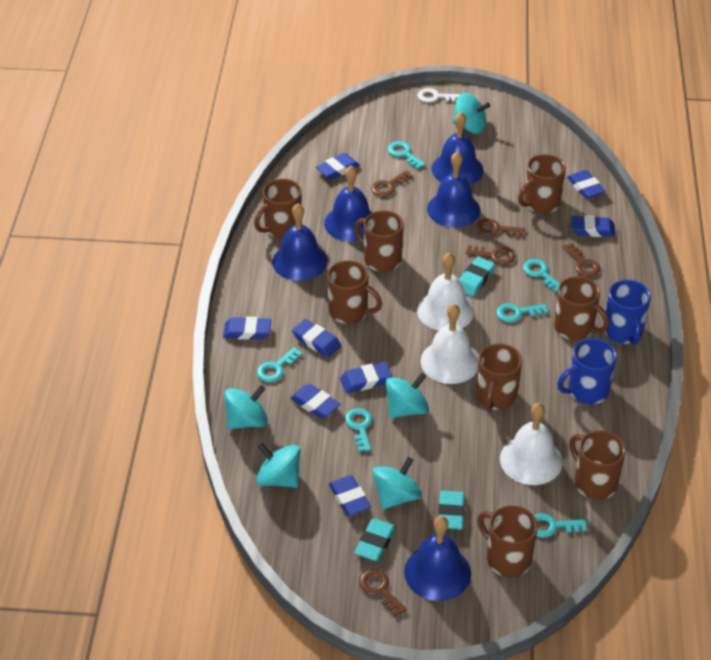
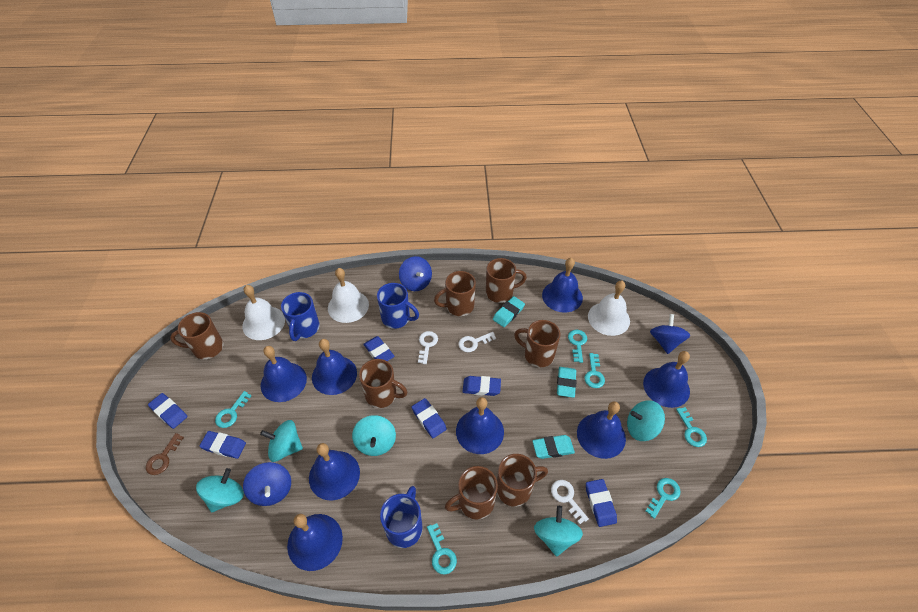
blue bell: 5 -> 8
blue eraser: 8 -> 6
blue mug: 2 -> 3
blue spinning top: 0 -> 3
brown key: 5 -> 1
brown mug: 8 -> 7
white key: 1 -> 3

